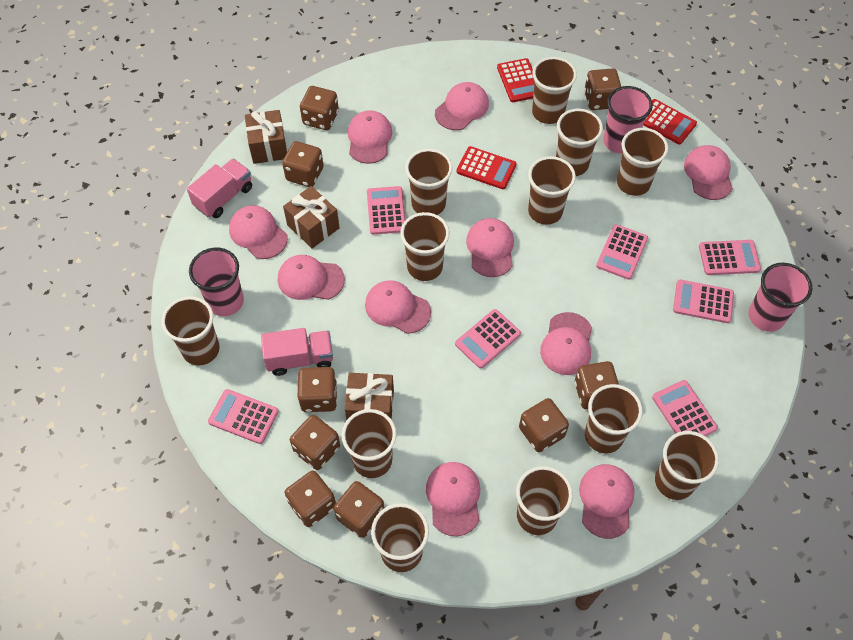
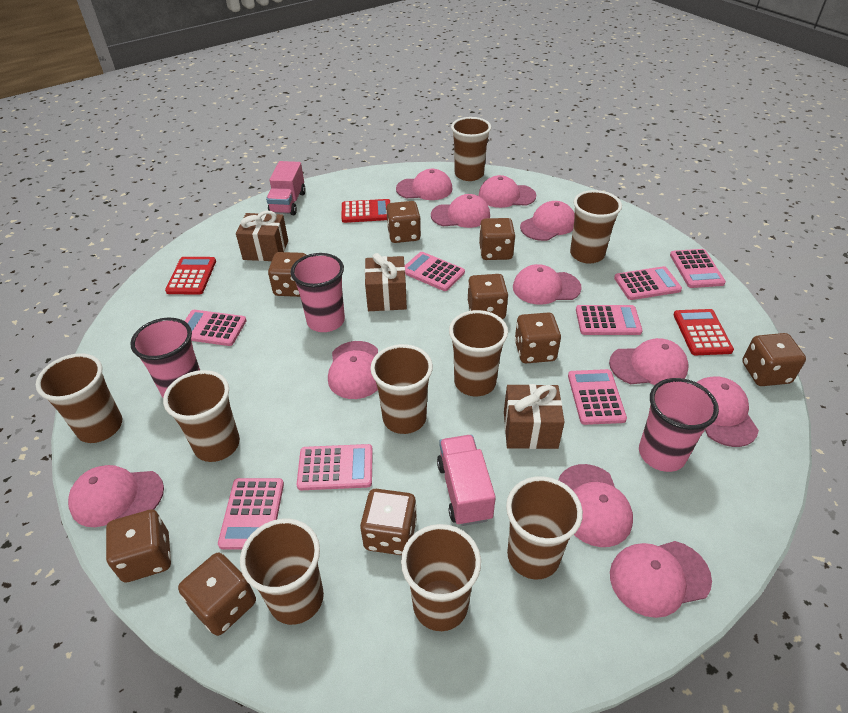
brown cup: 12 -> 9
pink calculator: 7 -> 8
pink cap: 10 -> 11

